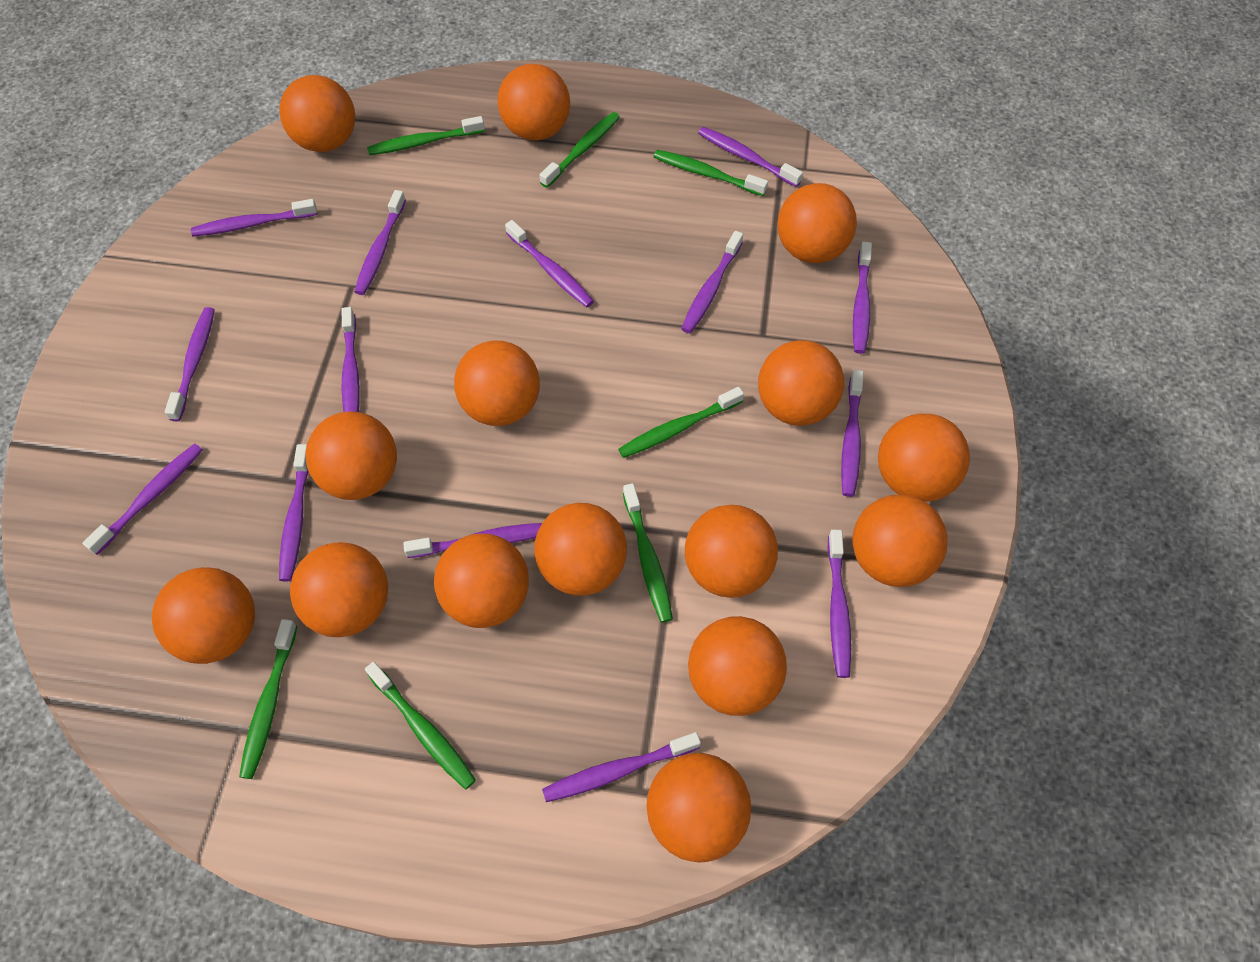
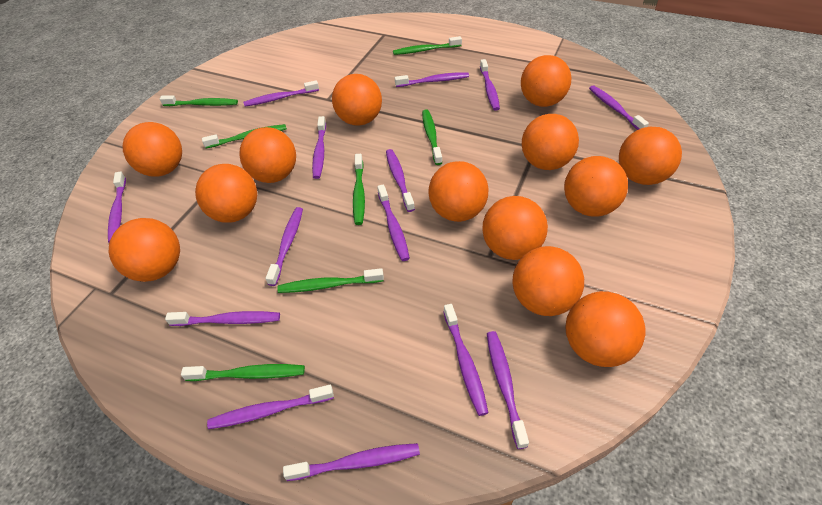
orange ball: 15 -> 13

